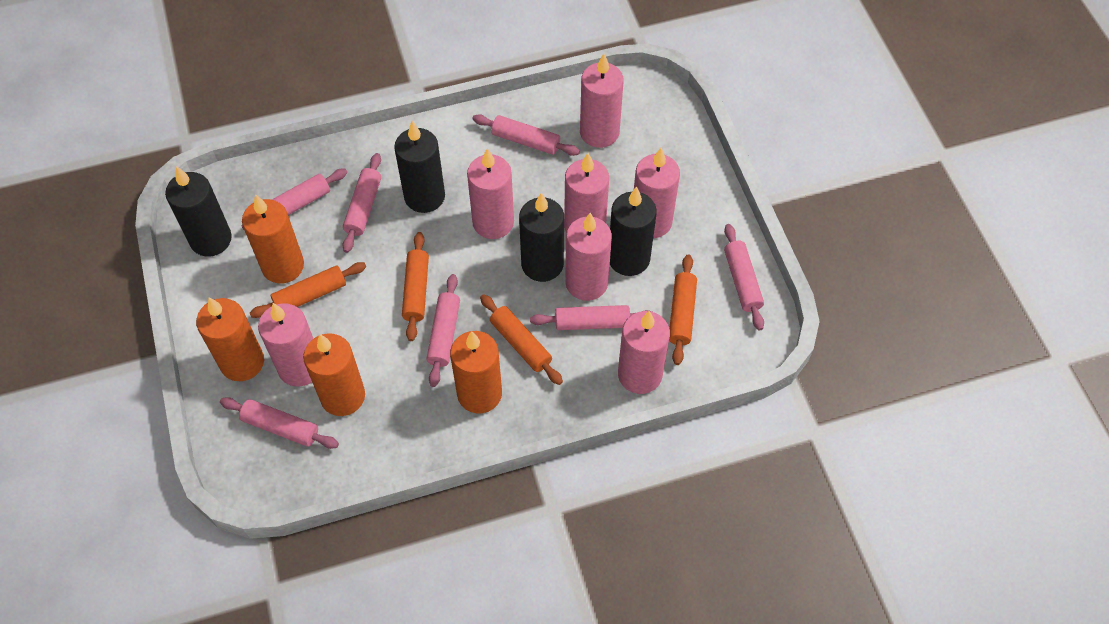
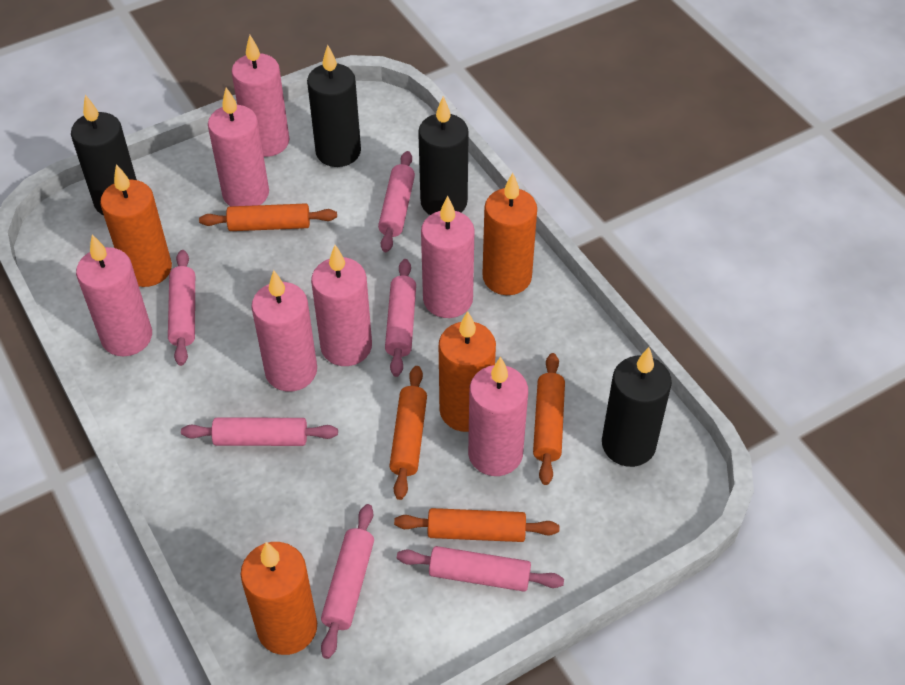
pink rolling pin: 7 -> 6

